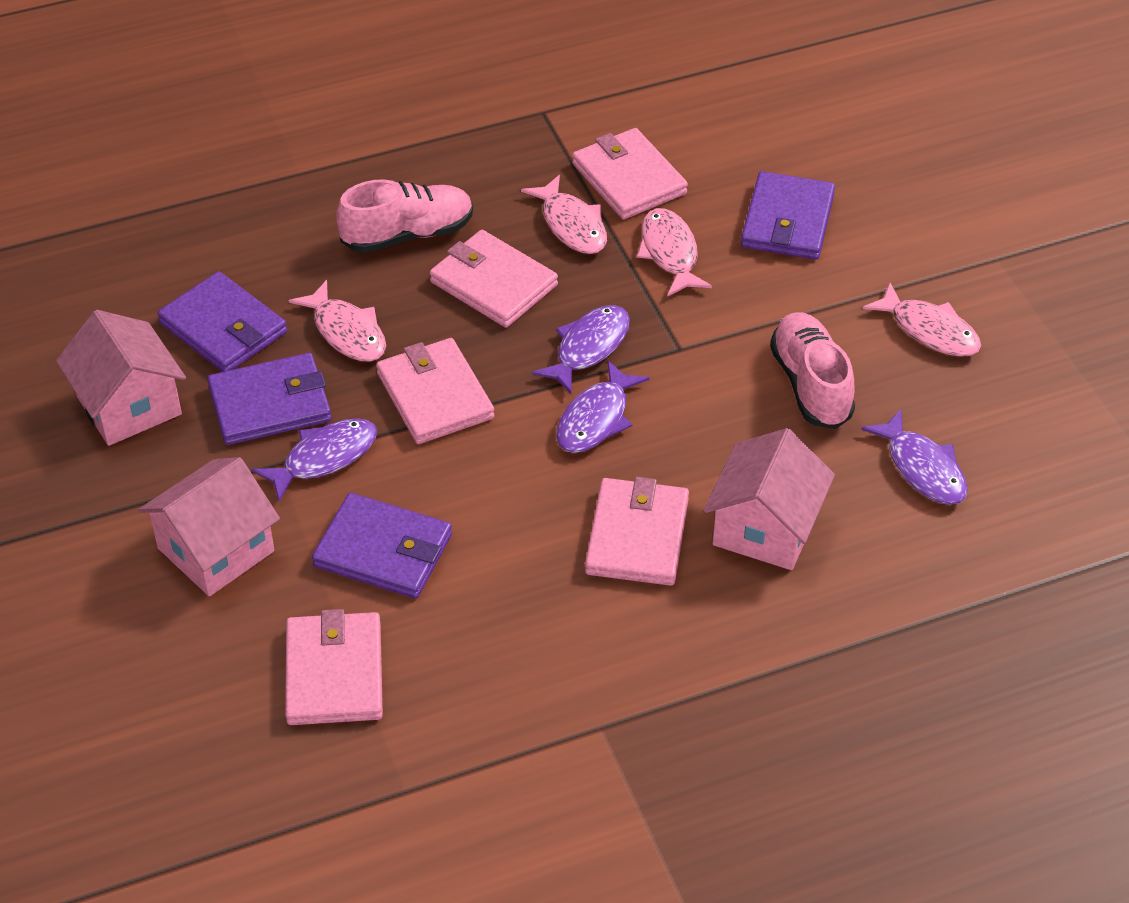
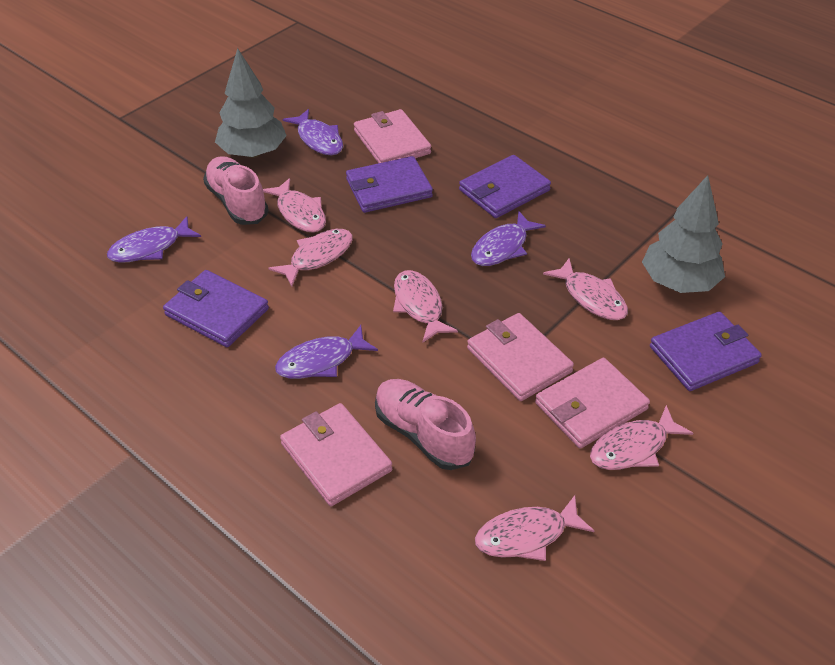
grey tree: 0 -> 2
pink fish: 4 -> 6
pink house: 3 -> 0
pink wallet: 5 -> 4

